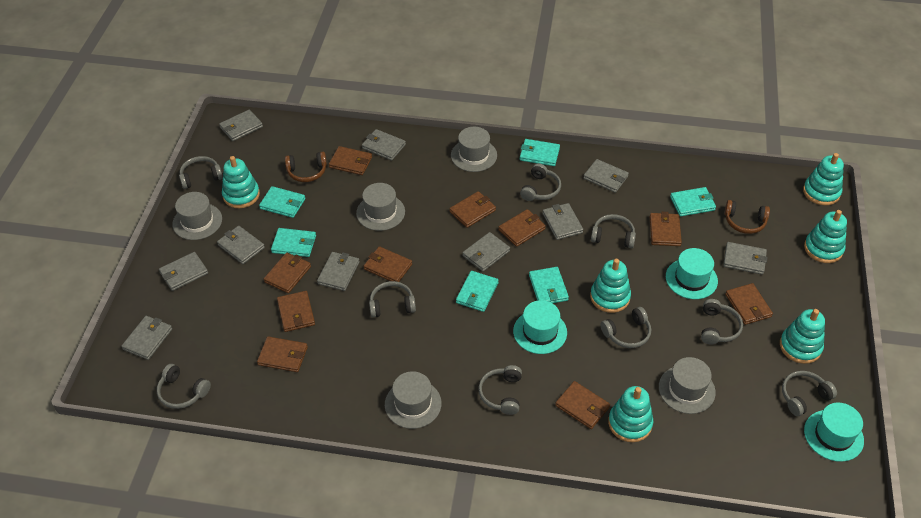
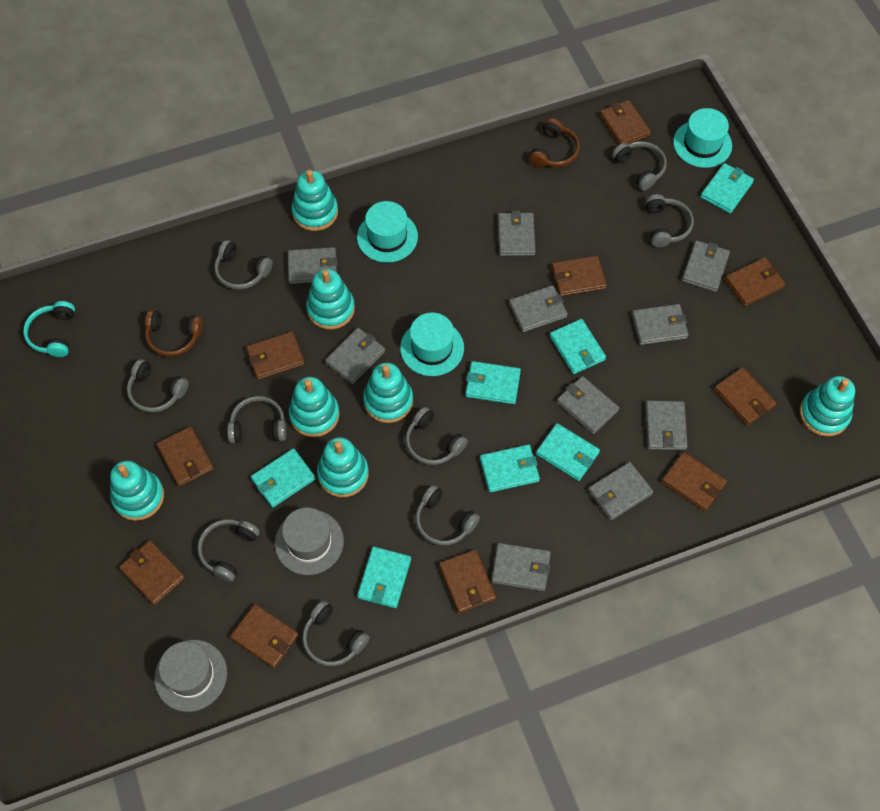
grey hat: 5 -> 2
turquoise headphones: 0 -> 1
turquoise stacking toy: 6 -> 7
turquoise wallet: 6 -> 7

